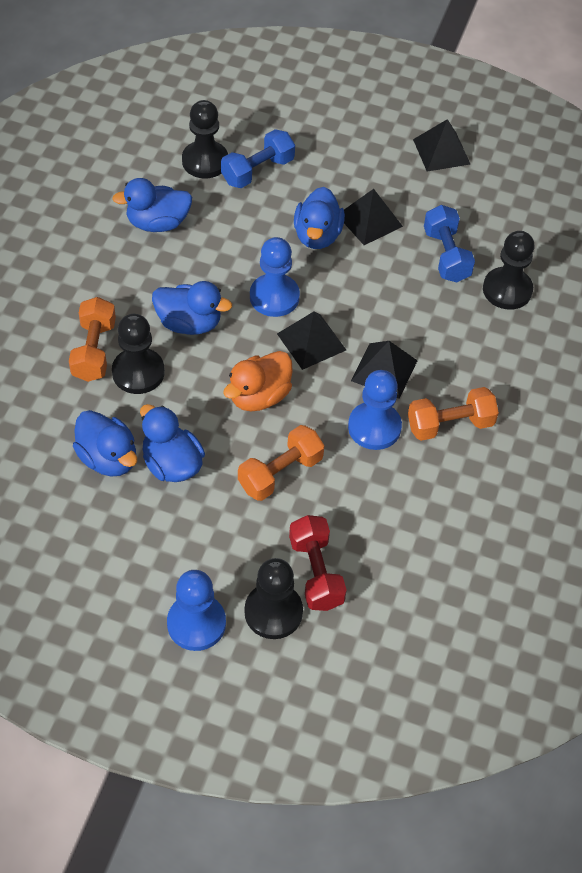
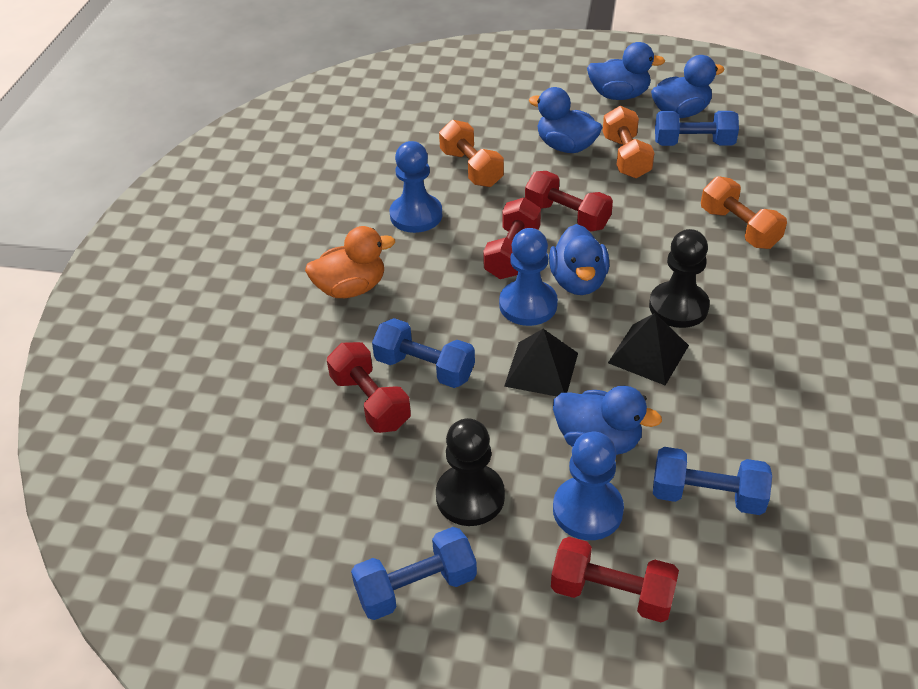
black pawn: 4 -> 2
black pyramid: 4 -> 2
blue dumbbell: 2 -> 4
red dumbbell: 1 -> 4

